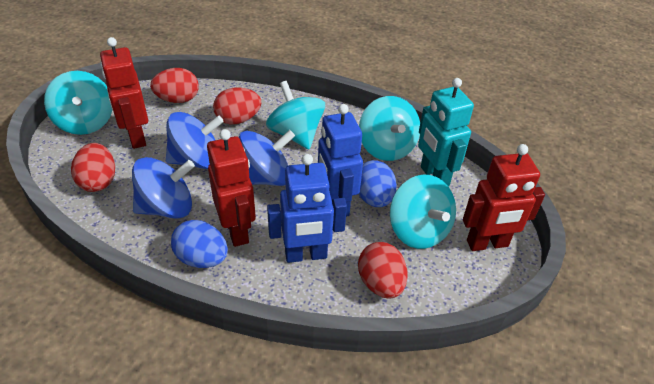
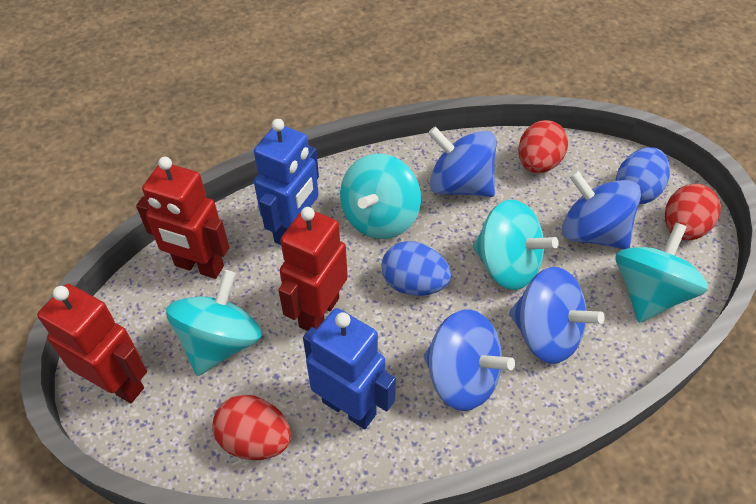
blue spinning top: 3 -> 4
red egg: 4 -> 3
turquoise robot: 1 -> 0

